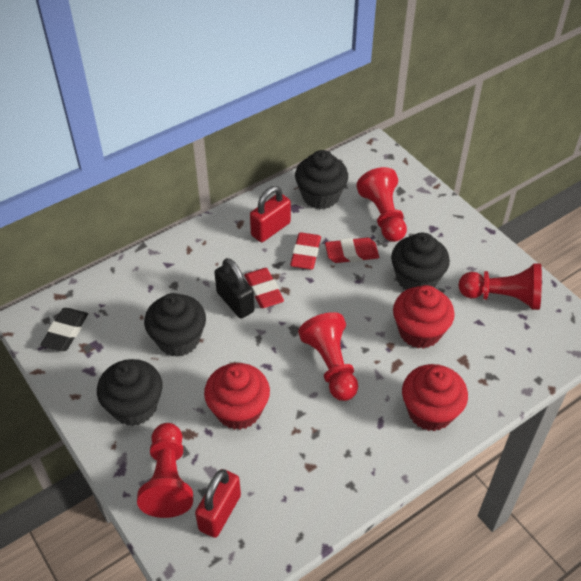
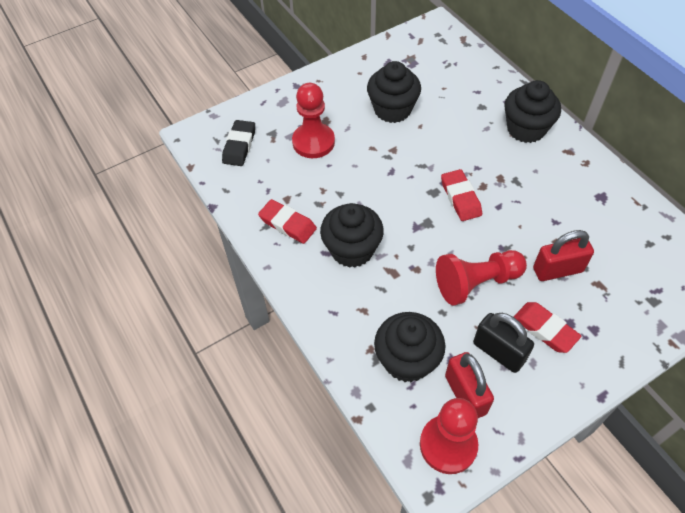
red cupcake: 3 -> 0
red pawn: 4 -> 3

